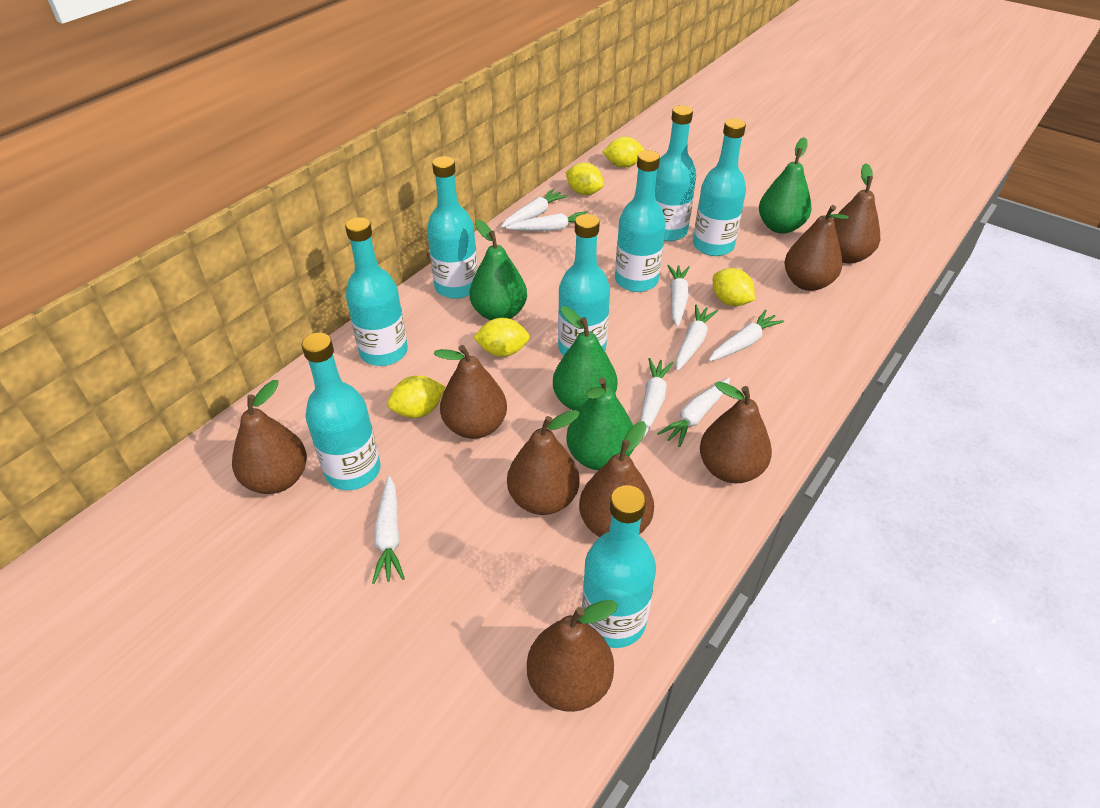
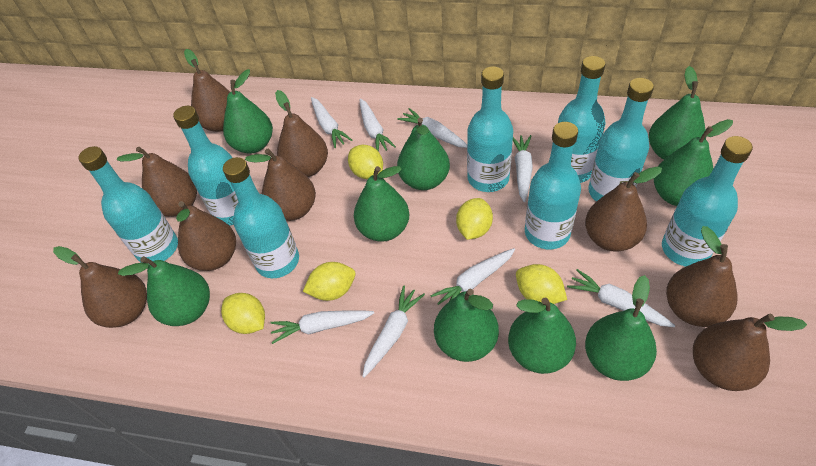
brown pear: 8 -> 9
green pear: 4 -> 9

